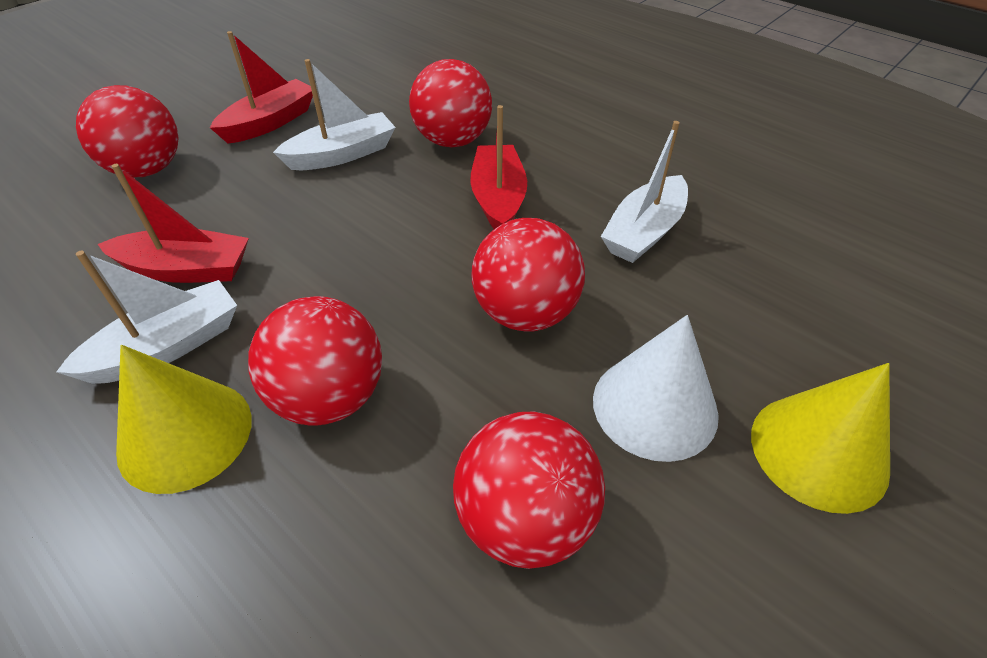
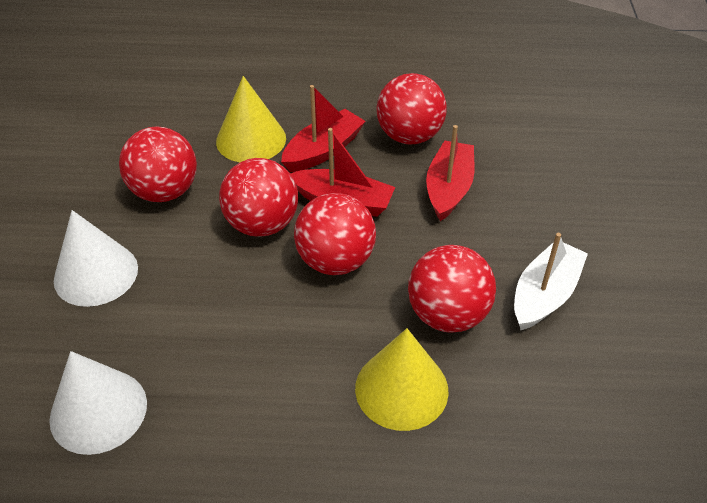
white boat: 3 -> 1
white cone: 1 -> 2

